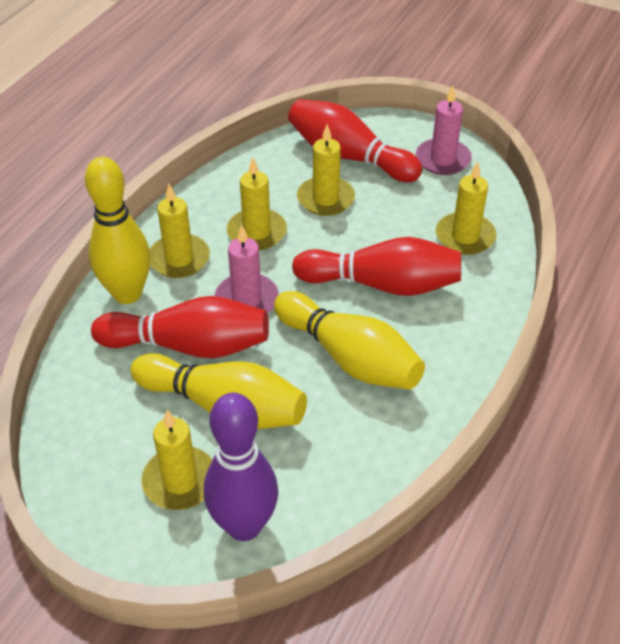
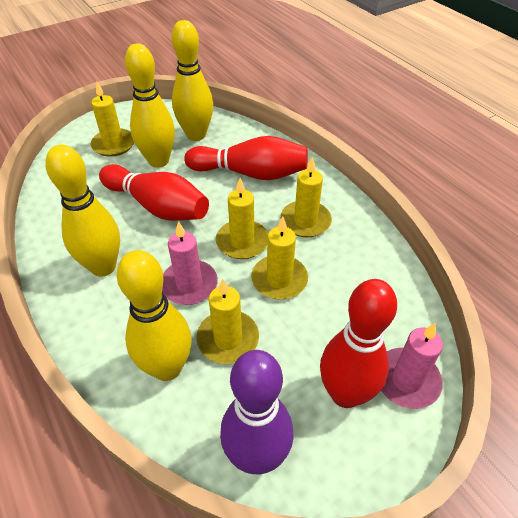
yellow bowling pin: 3 -> 4

